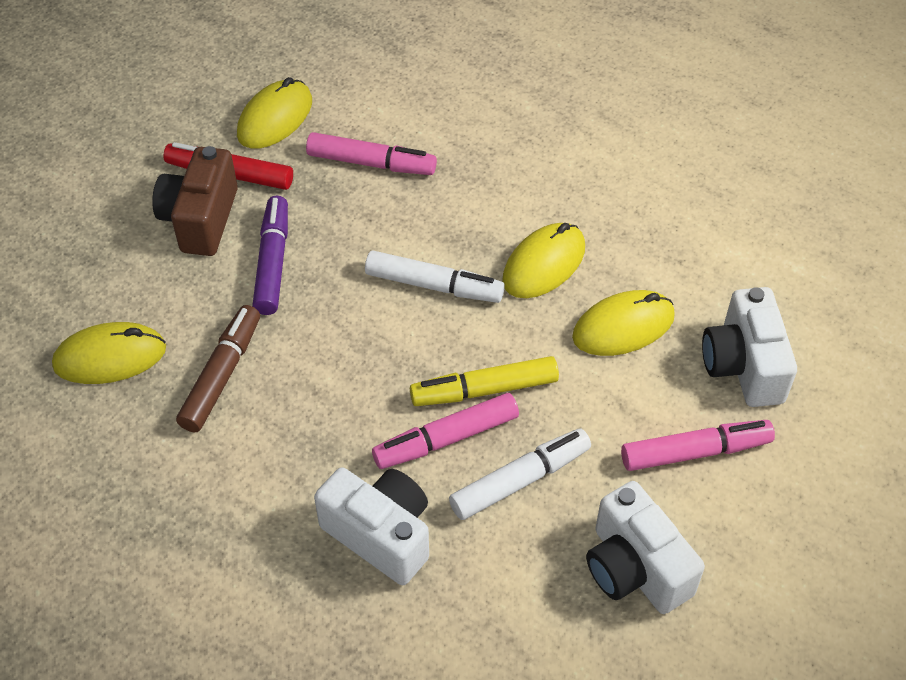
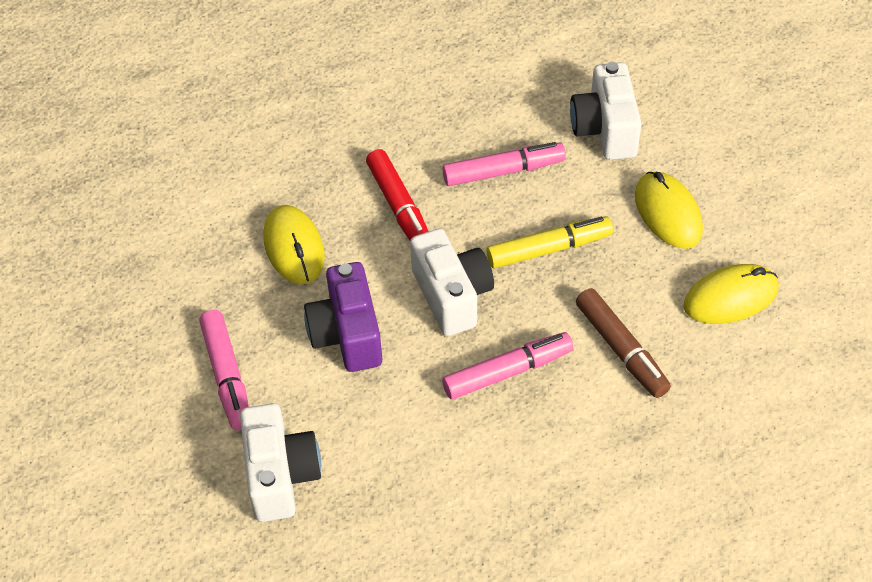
brown camera: 1 -> 0
purple camera: 0 -> 1
purple marker: 1 -> 0
white marker: 2 -> 0
yellow mouse: 4 -> 3

